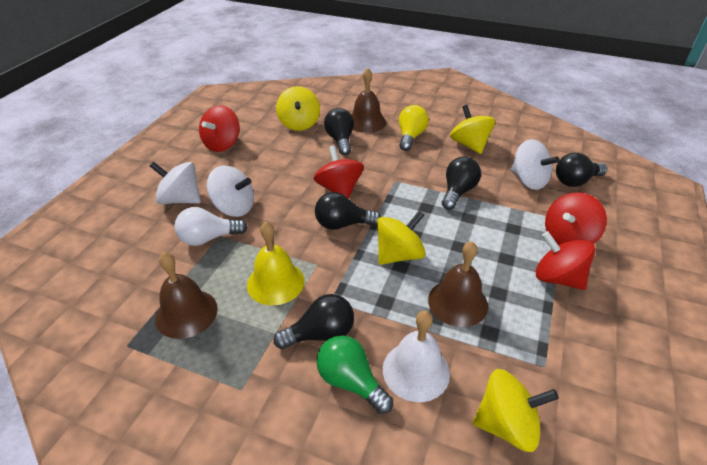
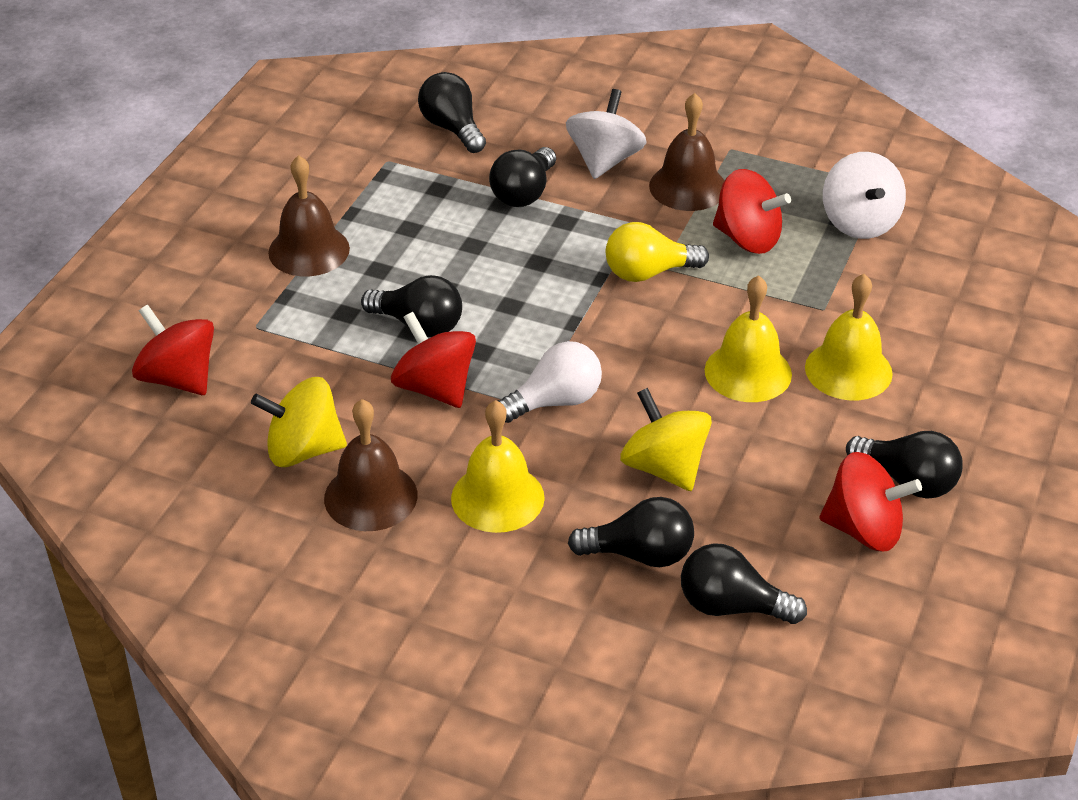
black light bulb: 5 -> 6
green light bulb: 1 -> 0
white bell: 1 -> 0
white spinning top: 3 -> 2
yellow bell: 1 -> 3
yellow spinning top: 4 -> 2

